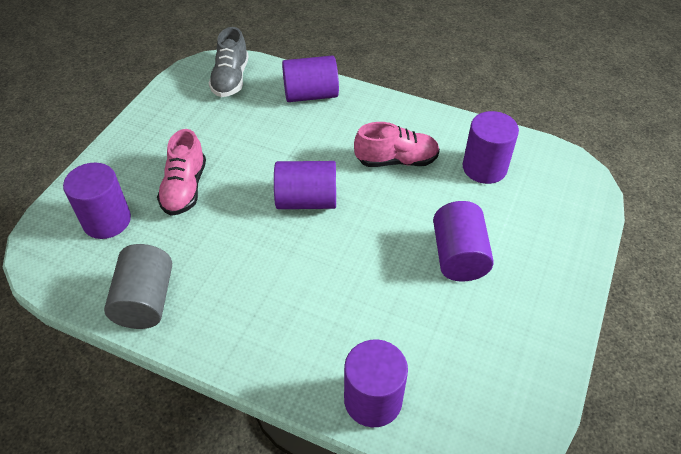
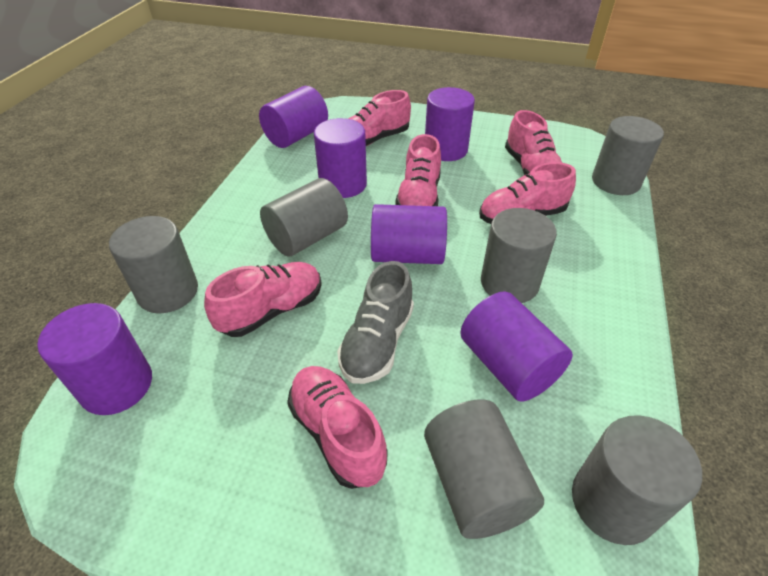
grey cylinder: 1 -> 6
pink shoe: 2 -> 6

